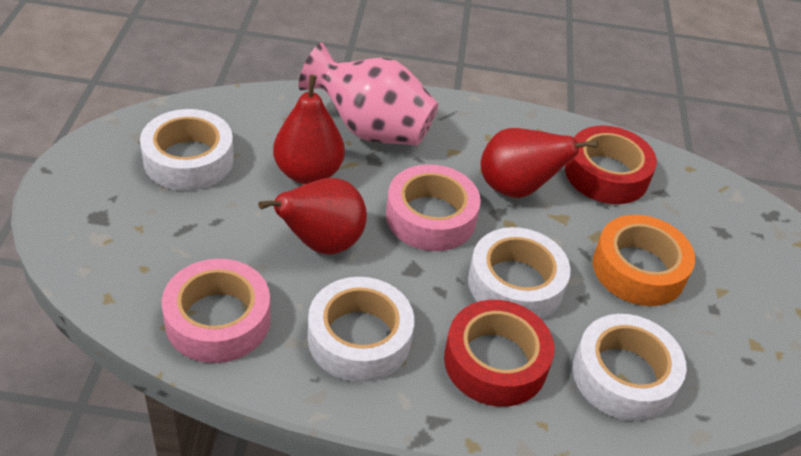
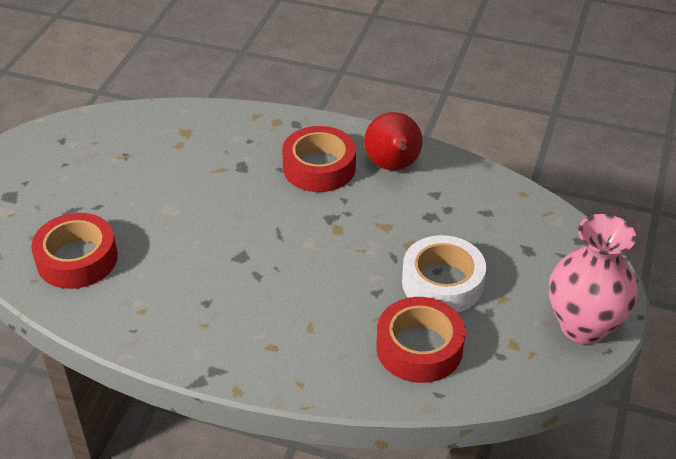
orange tape: 1 -> 0
pink tape: 2 -> 0
red pear: 3 -> 1
red tape: 2 -> 3
white tape: 4 -> 1

